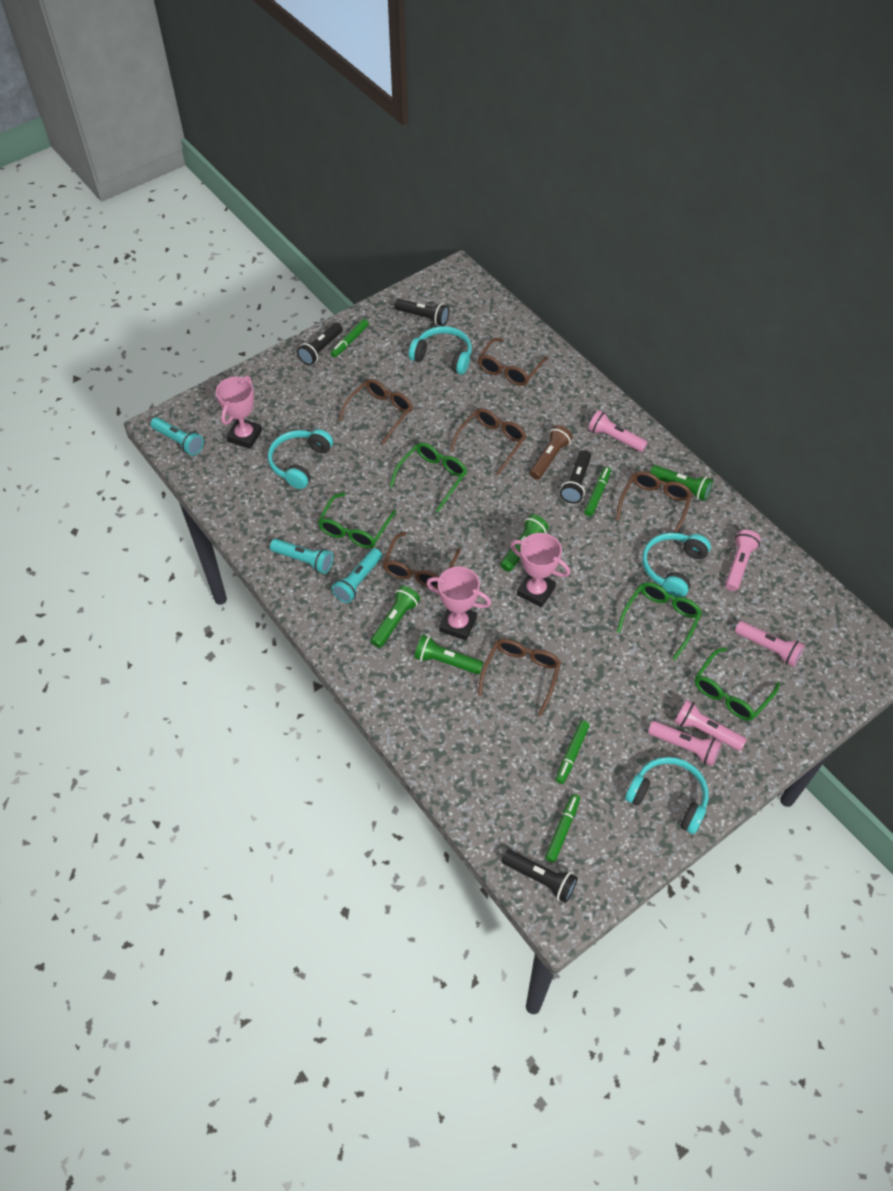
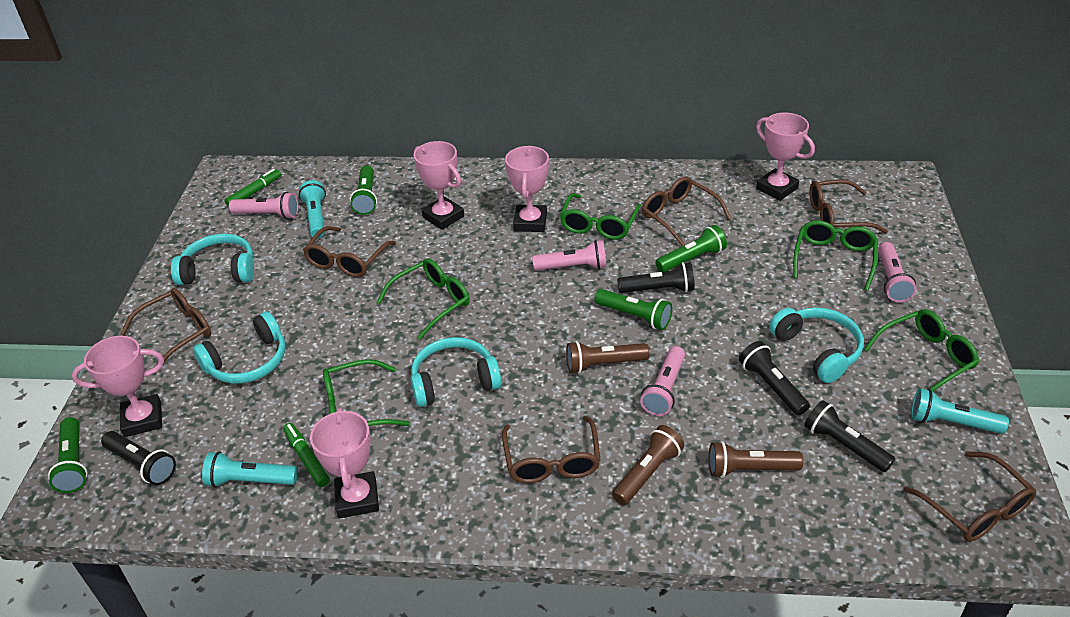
brown flashlight: 1 -> 3
green glasses: 4 -> 5
green marker: 4 -> 2
pink flashlight: 5 -> 4
pink trophy: 3 -> 5

